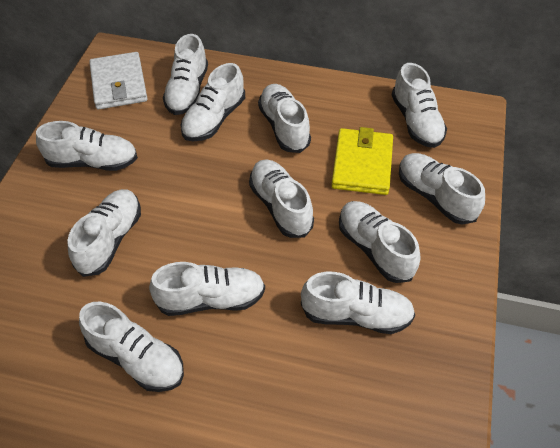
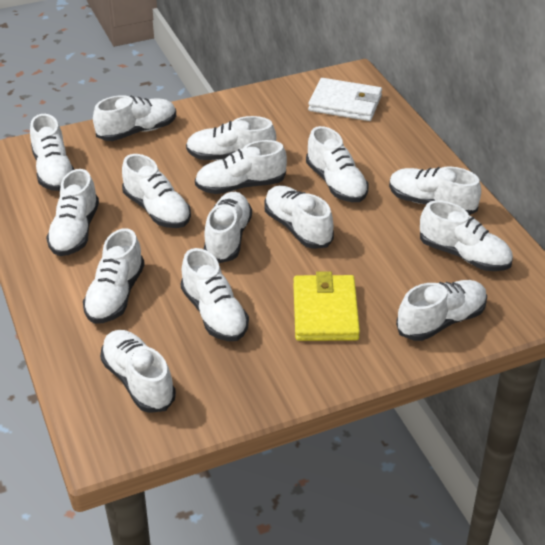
white shoe: 12 -> 15

